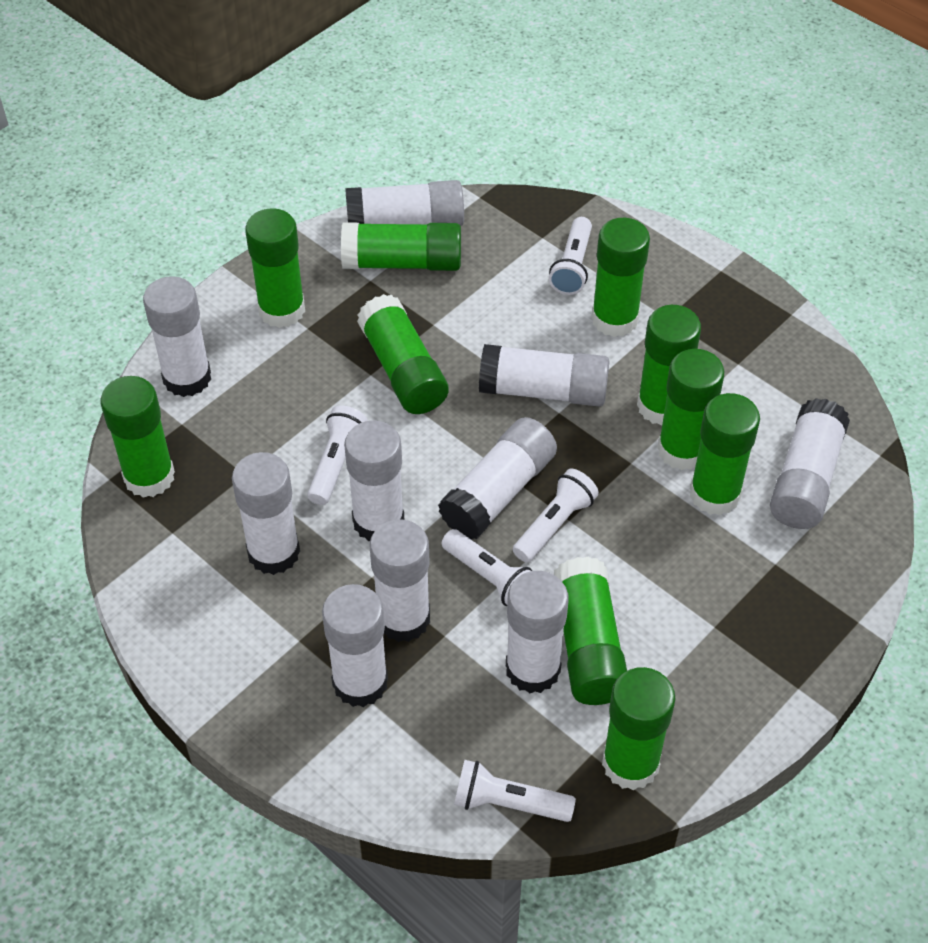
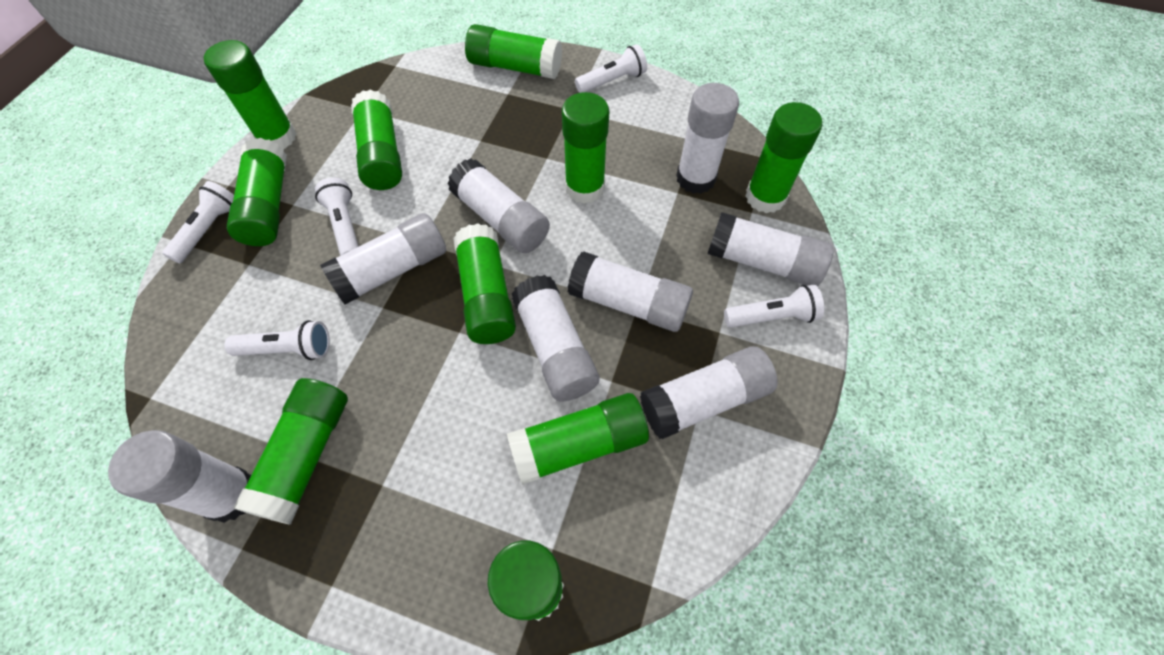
white glue stick: 10 -> 8

